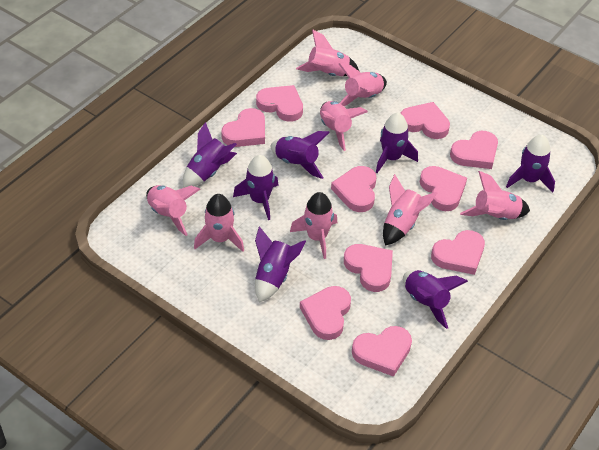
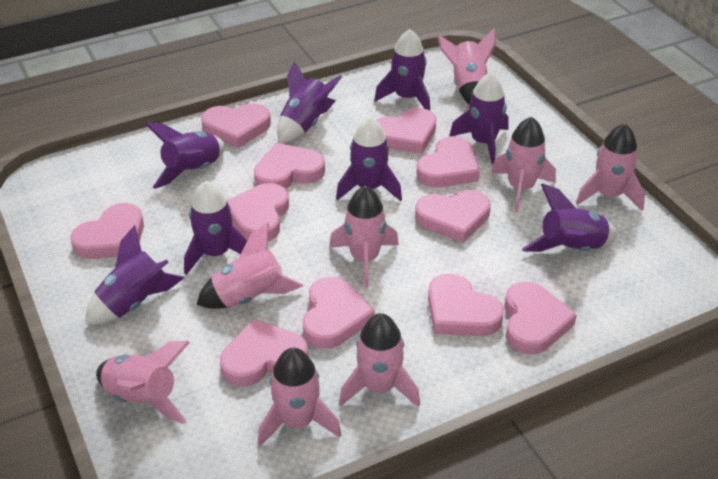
pink heart: 10 -> 11
purple rocket: 7 -> 8

